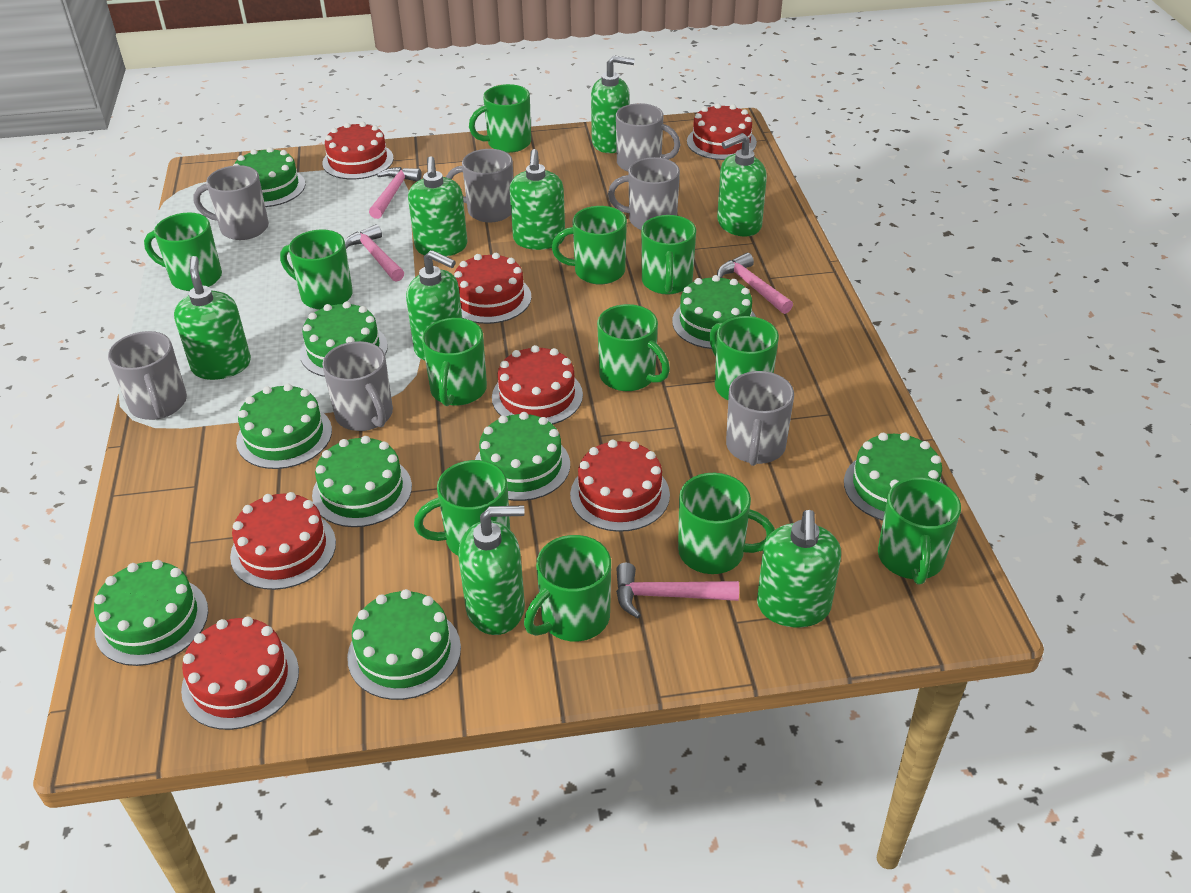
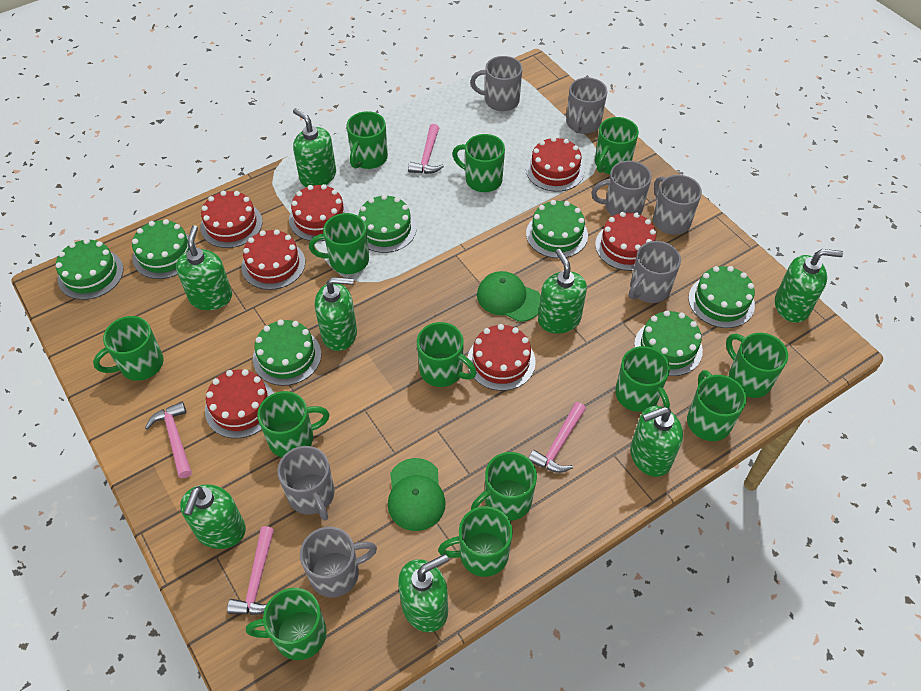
green cake: 9 -> 7
green cap: 0 -> 2
green mug: 12 -> 13

